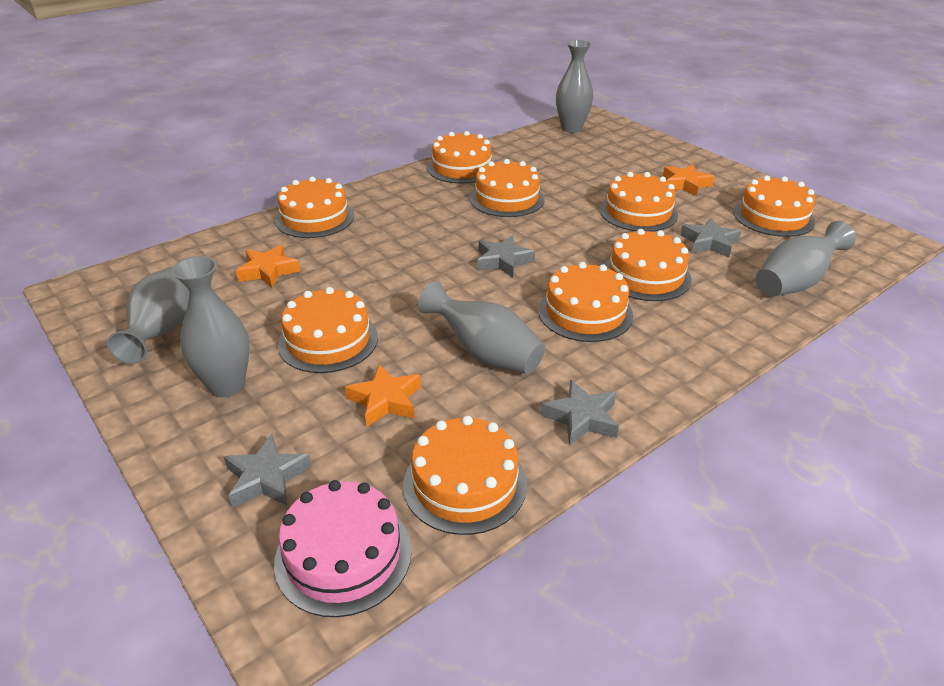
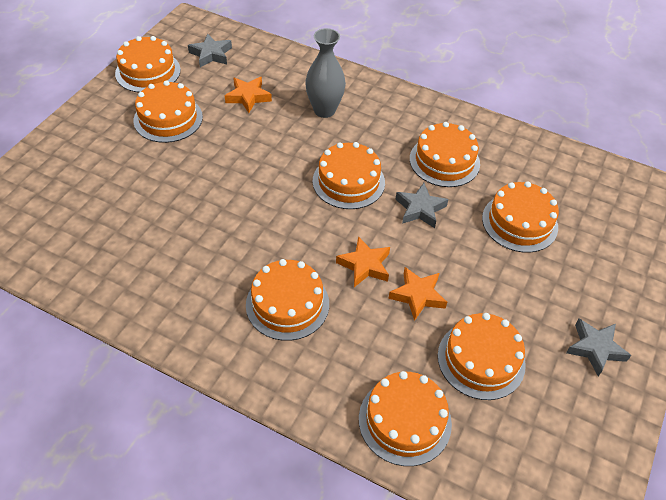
grey star: 4 -> 3
grey vase: 5 -> 1
orange cake: 9 -> 8
pink cake: 1 -> 0

